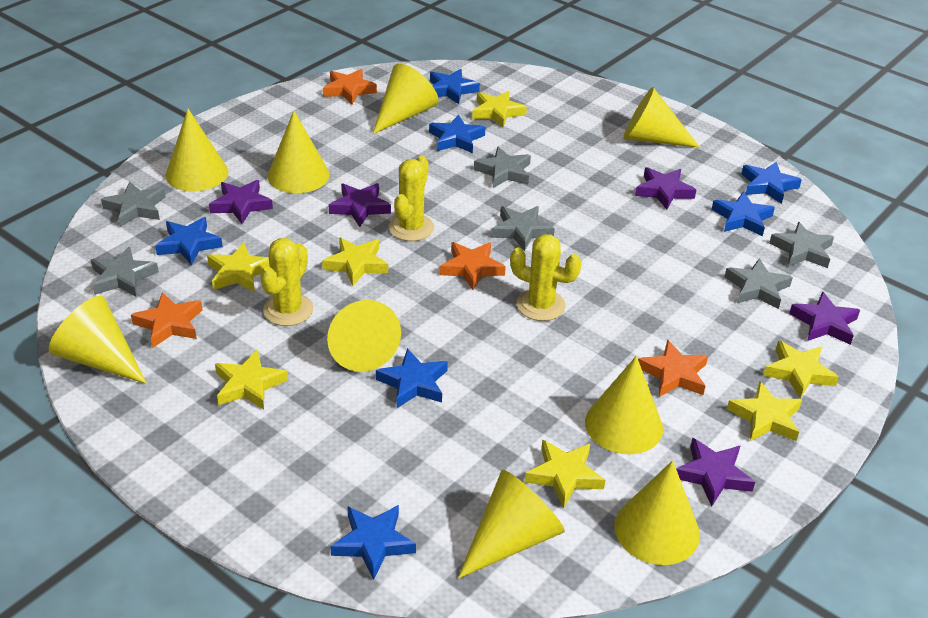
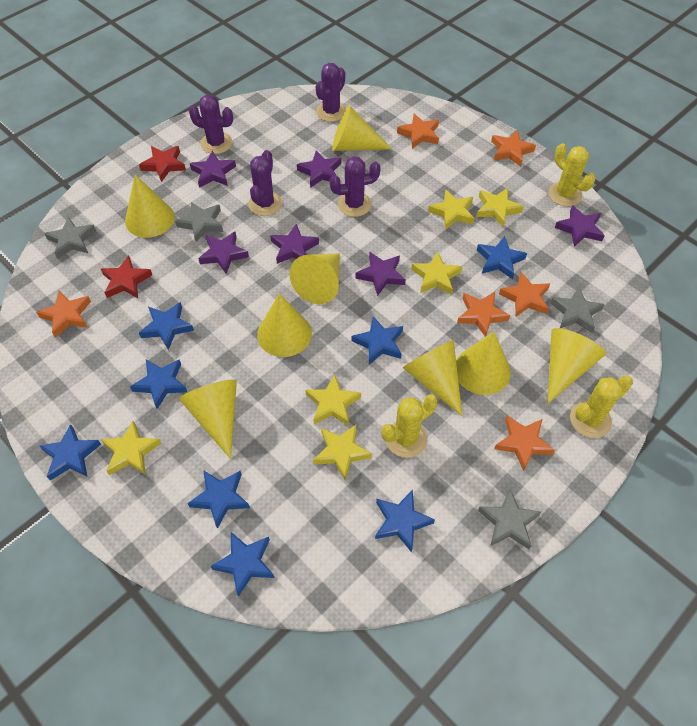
blue star: 7 -> 8
grey star: 6 -> 4
orange star: 4 -> 6
purple cactus: 0 -> 4
purple star: 5 -> 6
red star: 0 -> 2
yellow cone: 9 -> 8
yellow star: 7 -> 6

